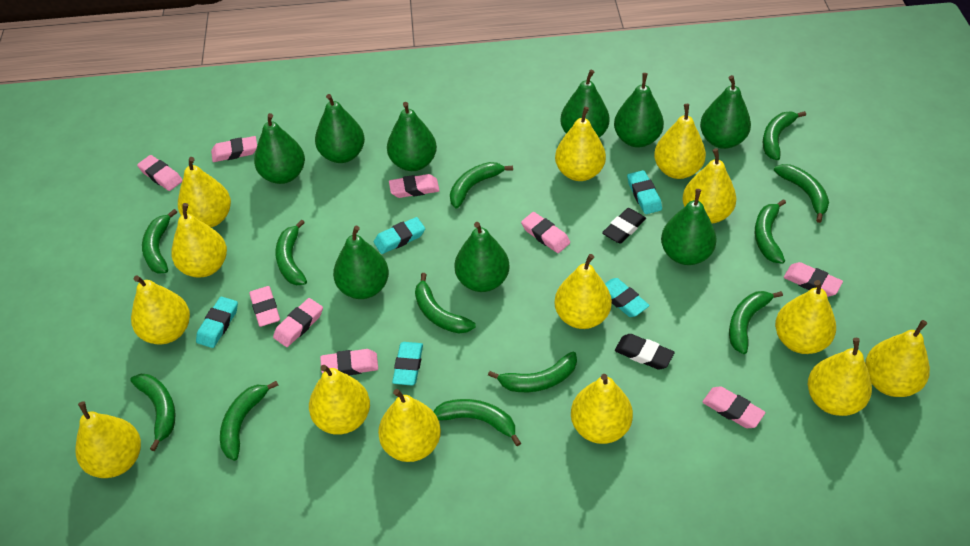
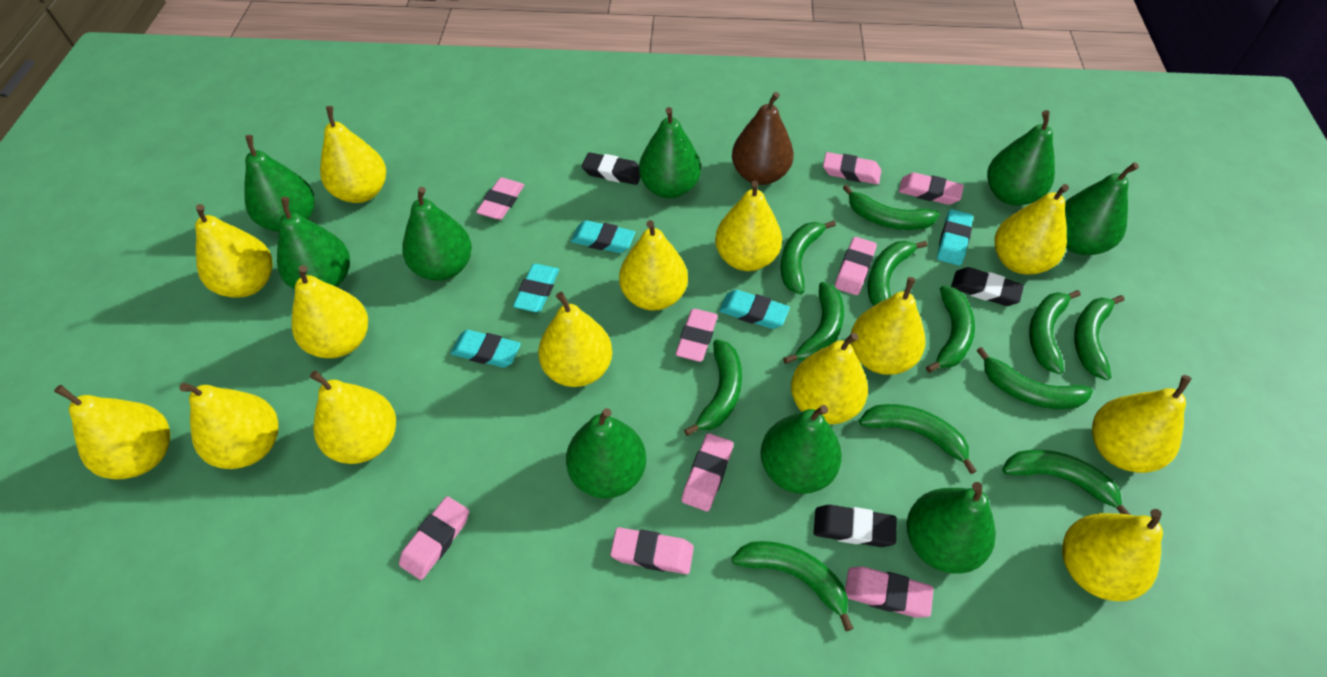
black eraser: 2 -> 3
brown pear: 0 -> 1

